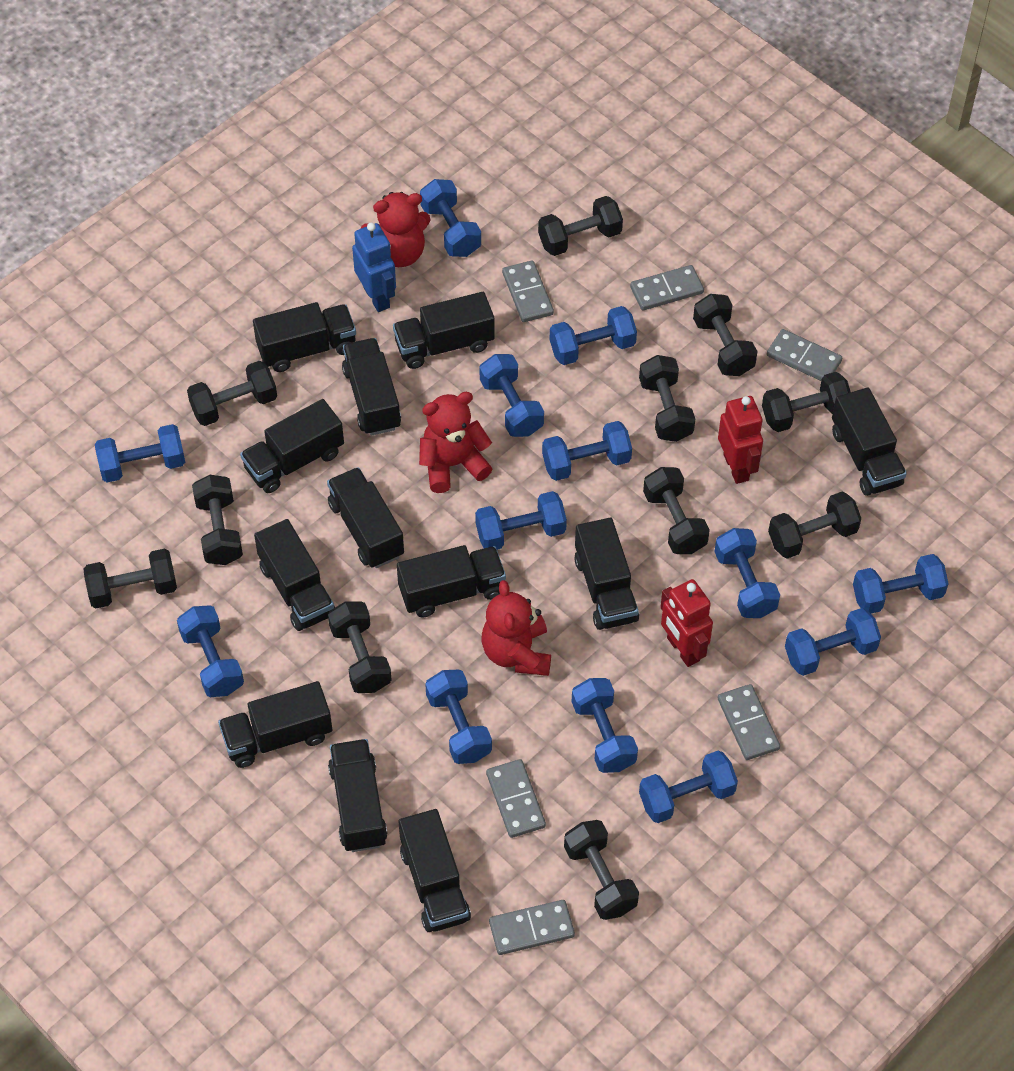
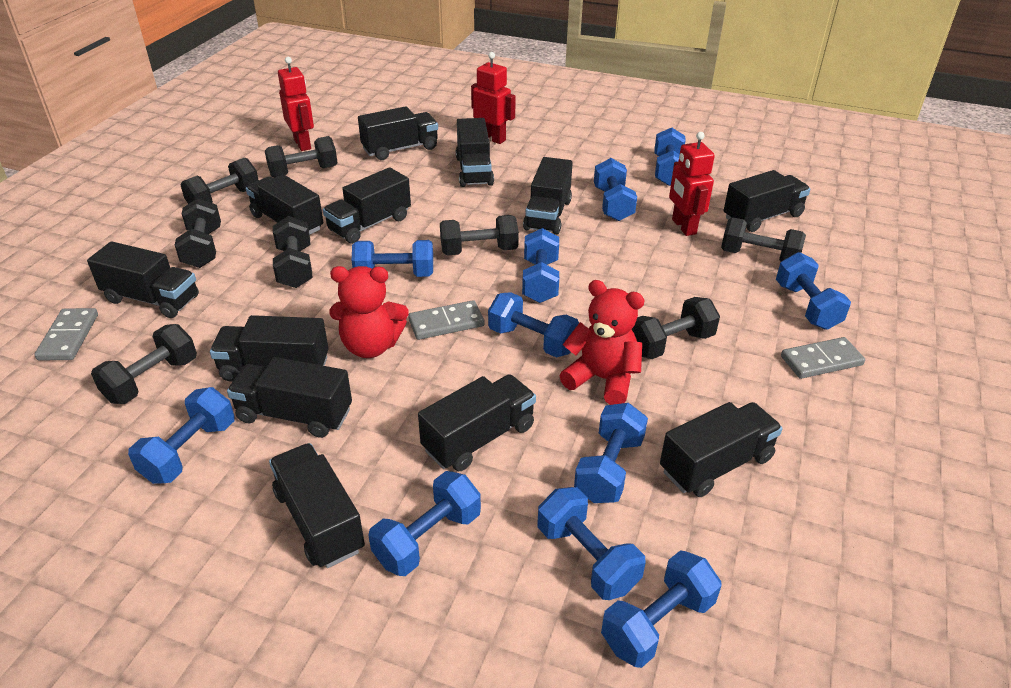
black dumbbell: 11 -> 8
blue dumbbell: 13 -> 11
blue robot: 1 -> 0
grey domino: 6 -> 3
red robot: 2 -> 3
red teddy bear: 3 -> 2

